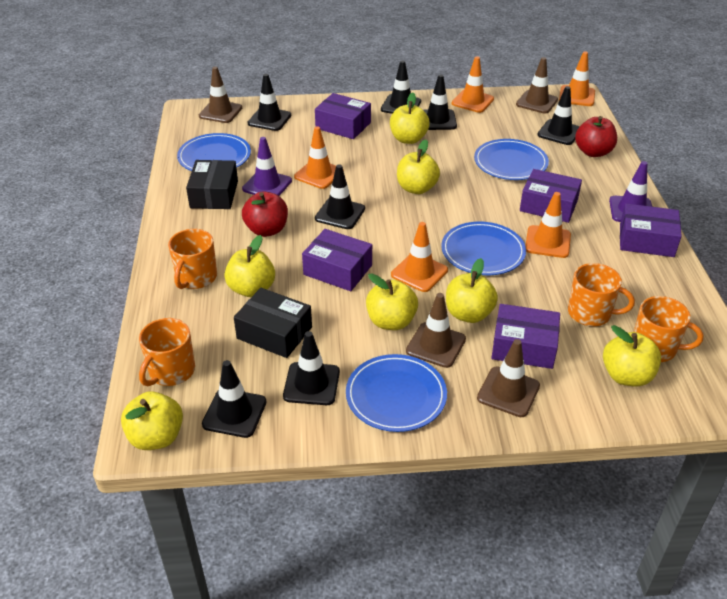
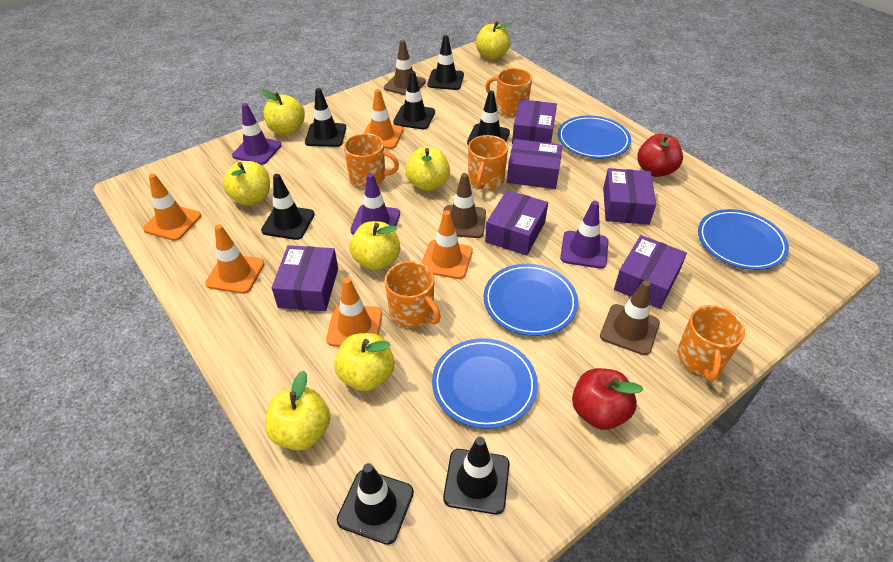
black box: 2 -> 0
brown traffic cone: 4 -> 3
orange mug: 4 -> 5
purple box: 5 -> 6
purple traffic cone: 2 -> 3

